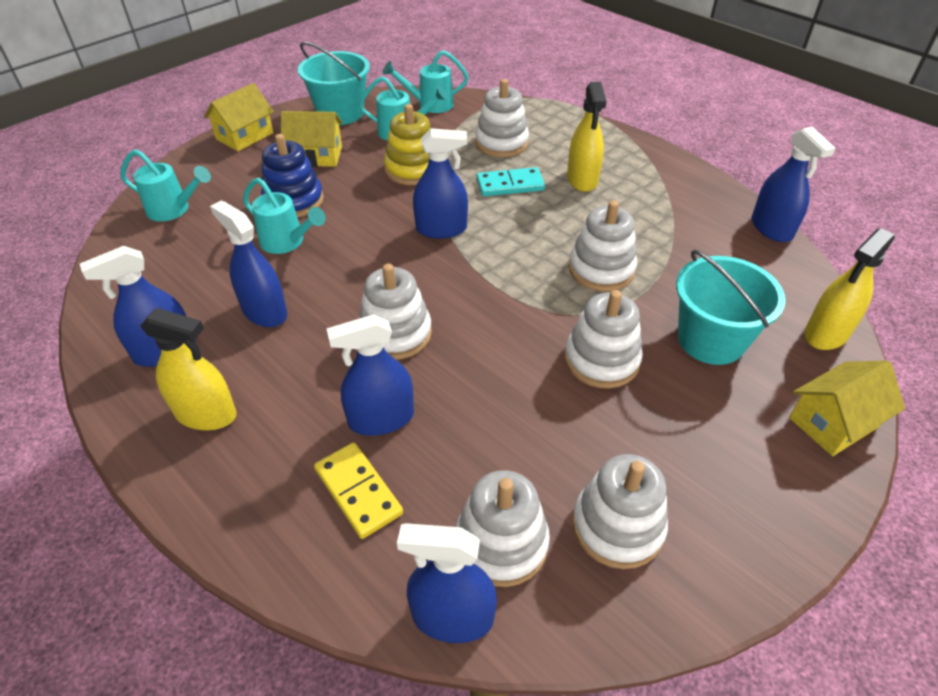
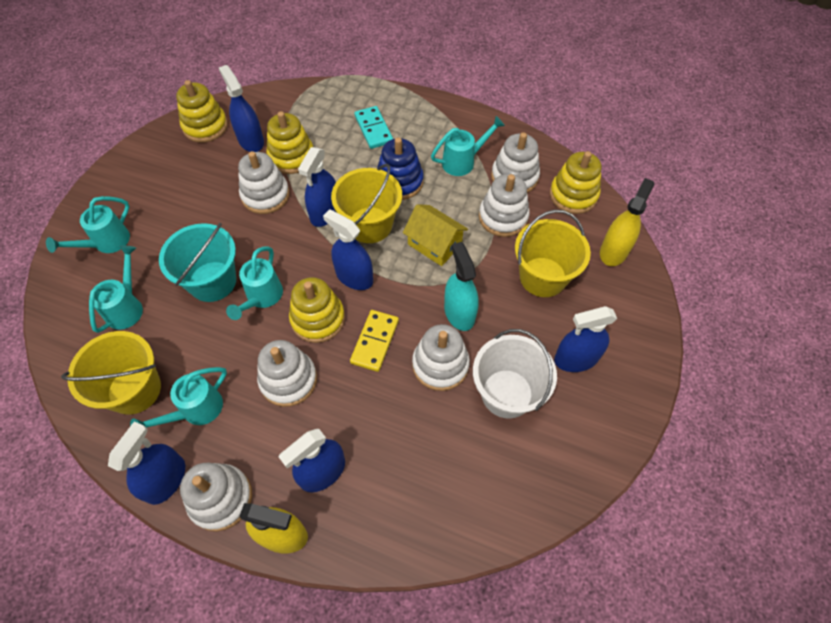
turquoise bucket: 2 -> 1
turquoise spray bottle: 0 -> 1
turquoise watering can: 4 -> 5
white bucket: 0 -> 1
yellow bucket: 0 -> 3
yellow house: 3 -> 1
yellow spray bottle: 3 -> 2
yellow stacking toy: 1 -> 4

